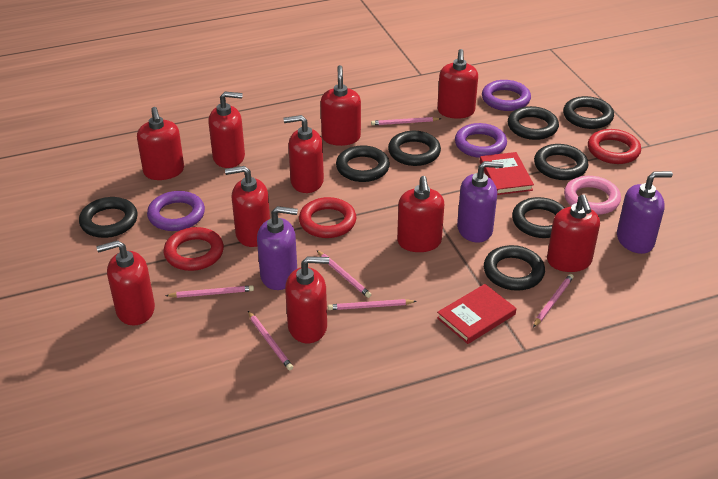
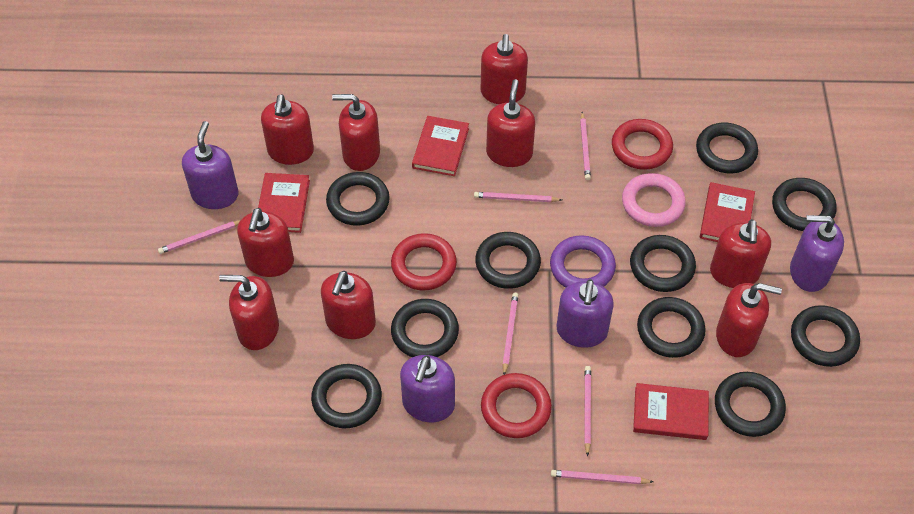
black ring: 8 -> 10
purple ring: 3 -> 1
purple soap dispenser: 3 -> 4
red book: 2 -> 4
red soap dispenser: 10 -> 9

